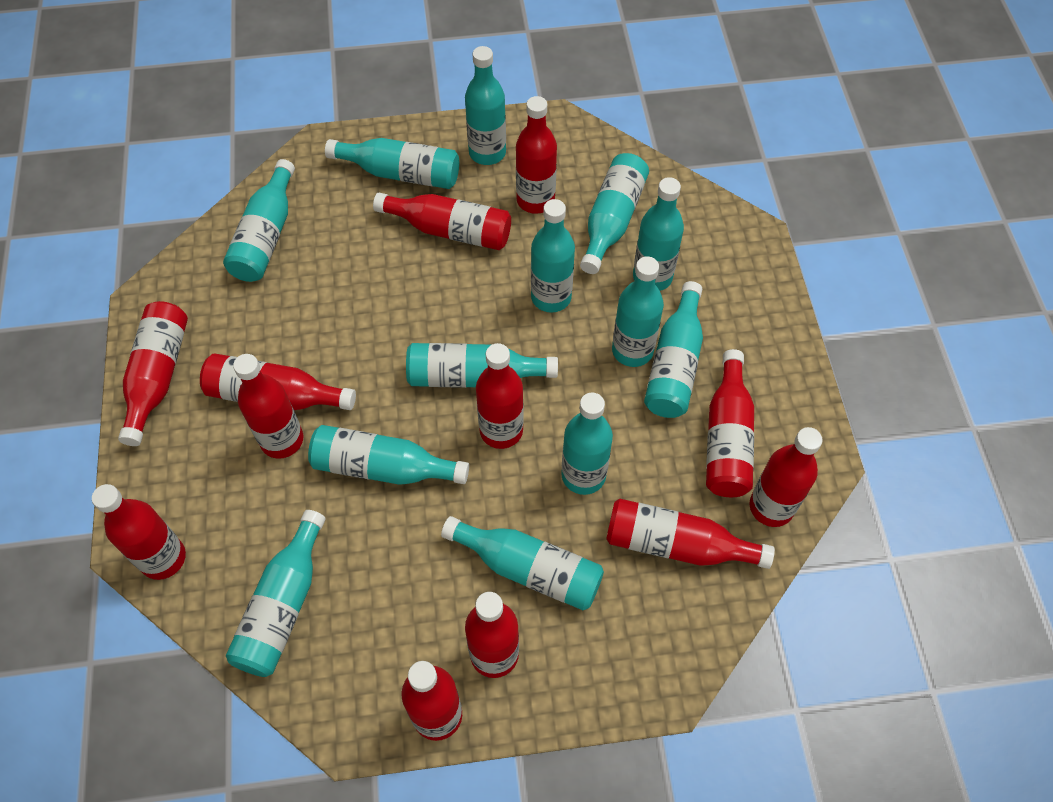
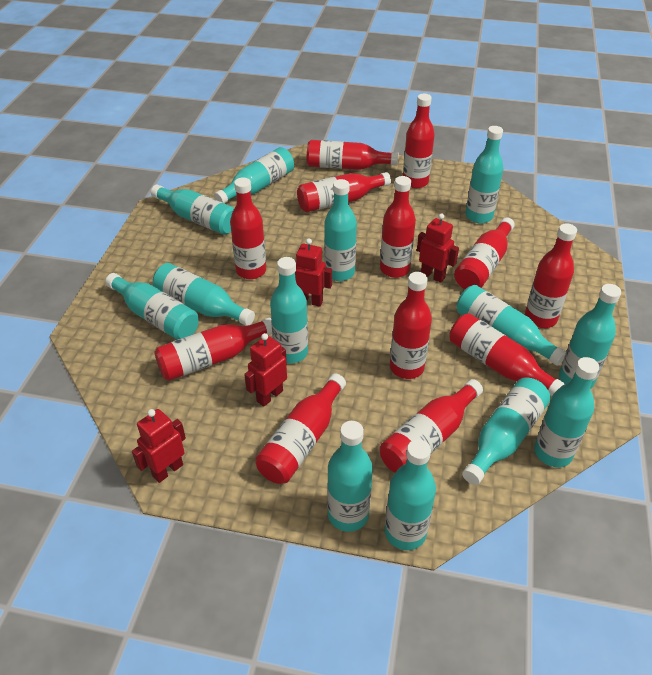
red robot: 0 -> 4

